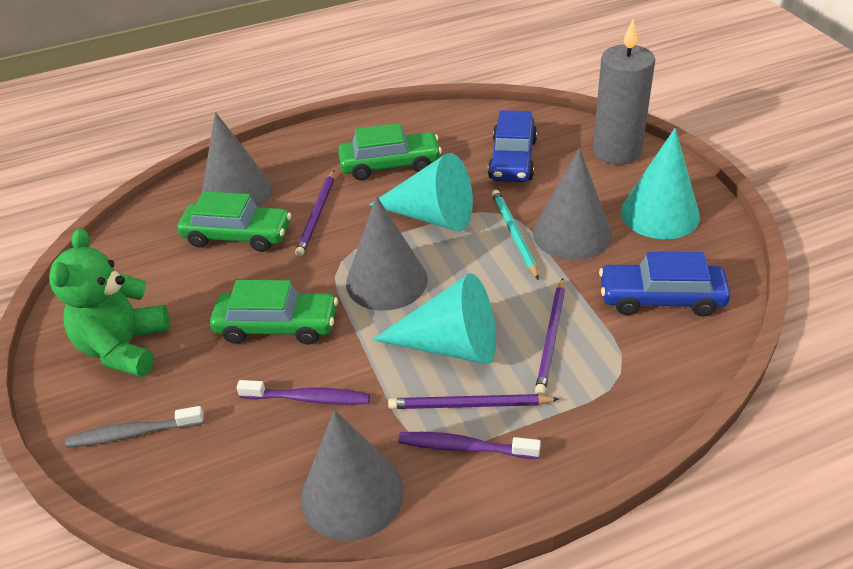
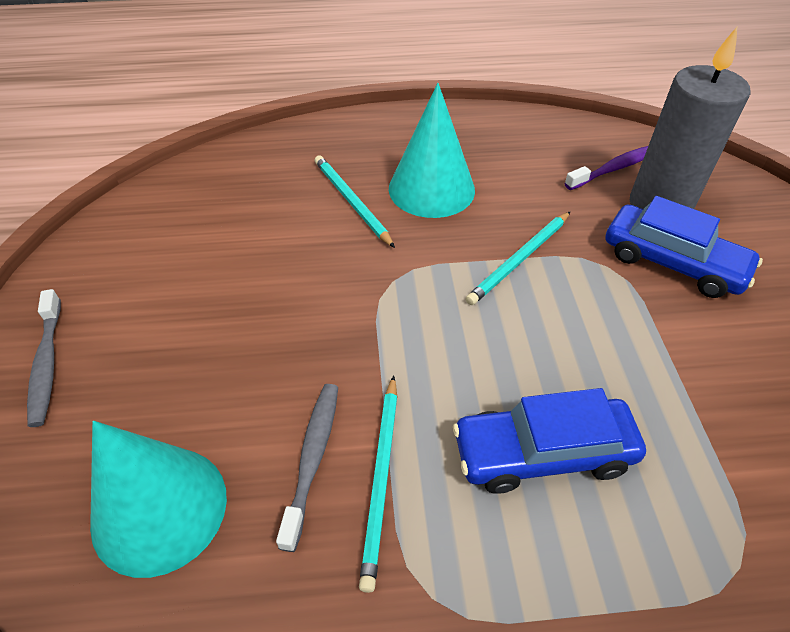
green car: 3 -> 0
green teddy bear: 1 -> 0
grey cone: 4 -> 0
grey toothbrush: 1 -> 2
purple pencil: 3 -> 0
purple toothbrush: 2 -> 1
turquoise cone: 3 -> 2
turquoise pencil: 1 -> 3

